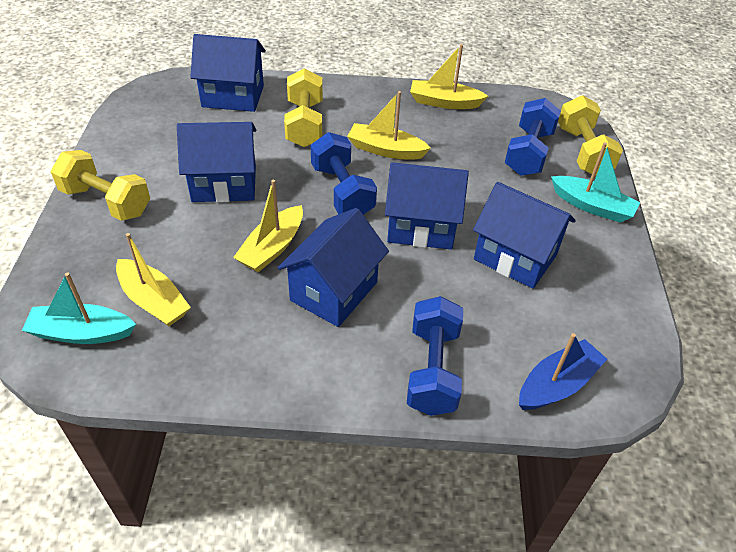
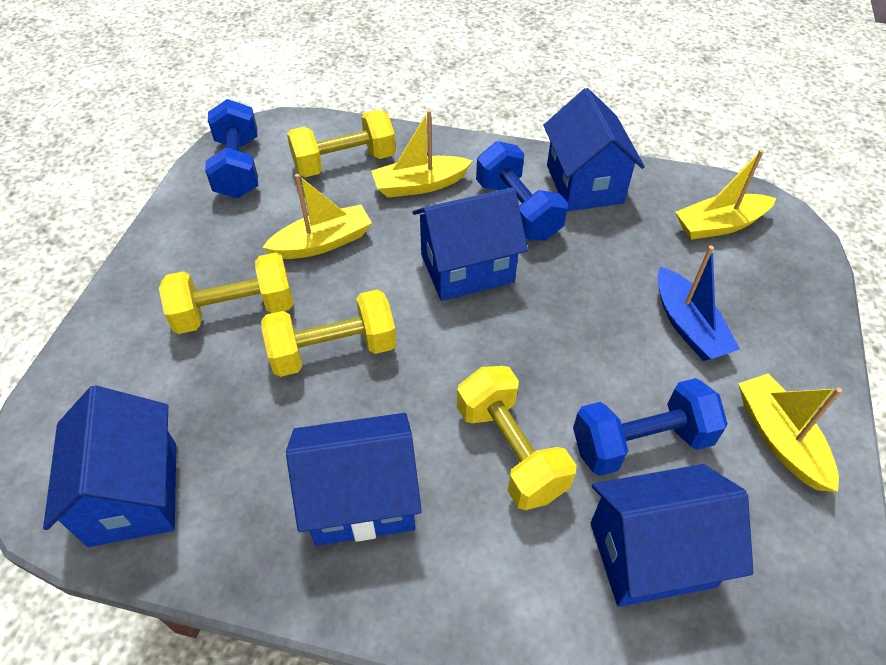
turquoise boat: 2 -> 0
yellow dumbbell: 3 -> 4

